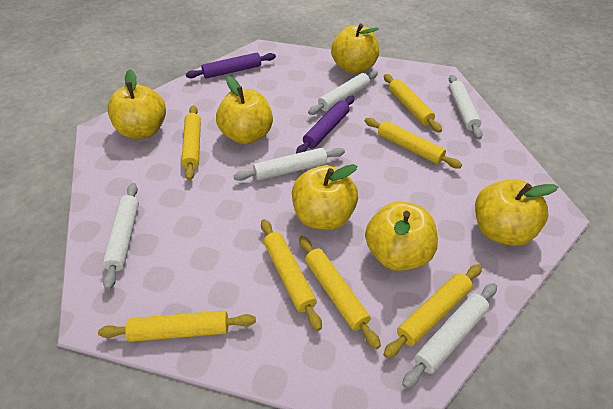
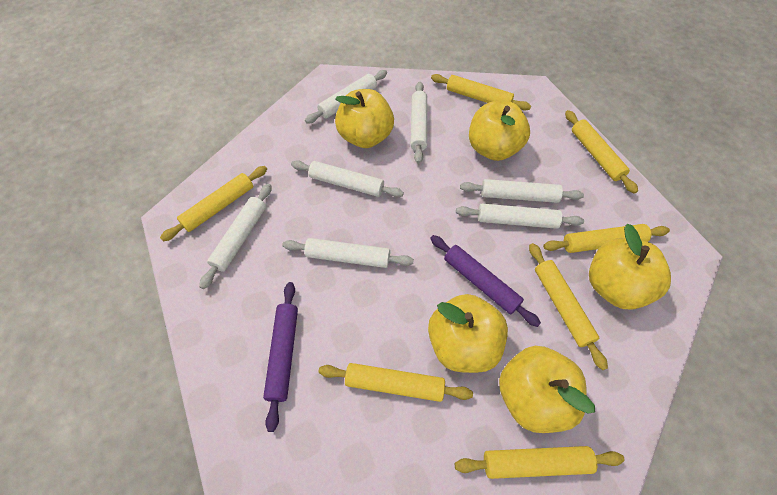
white rolling pin: 5 -> 7
yellow apple: 6 -> 5

